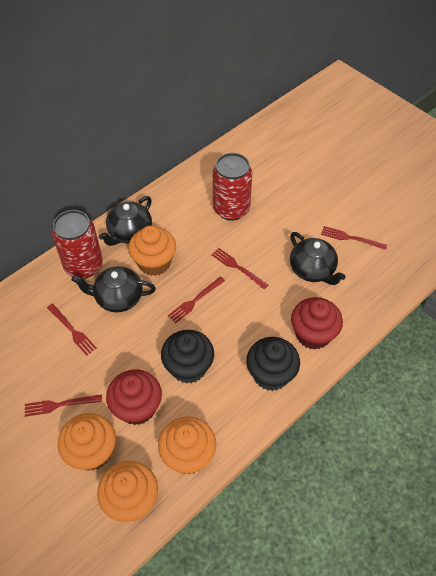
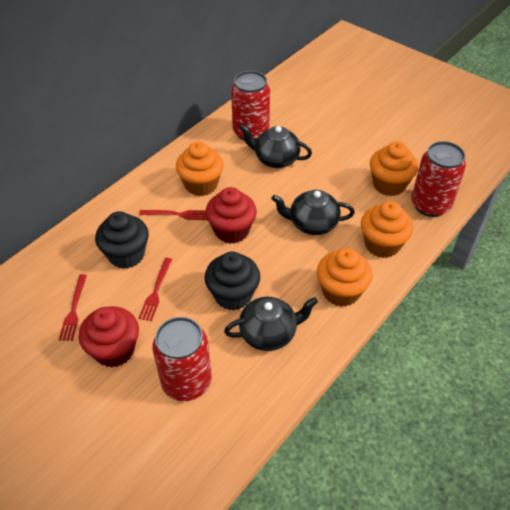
red can: 2 -> 3
red fork: 5 -> 3

